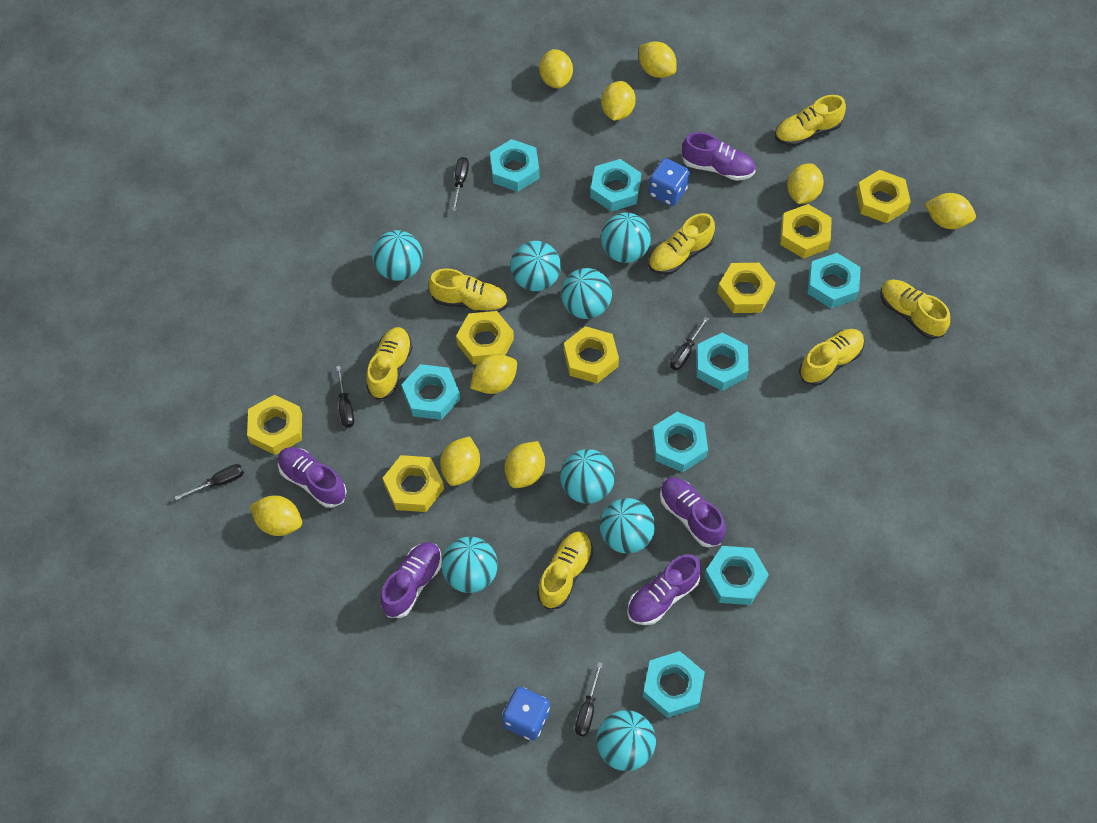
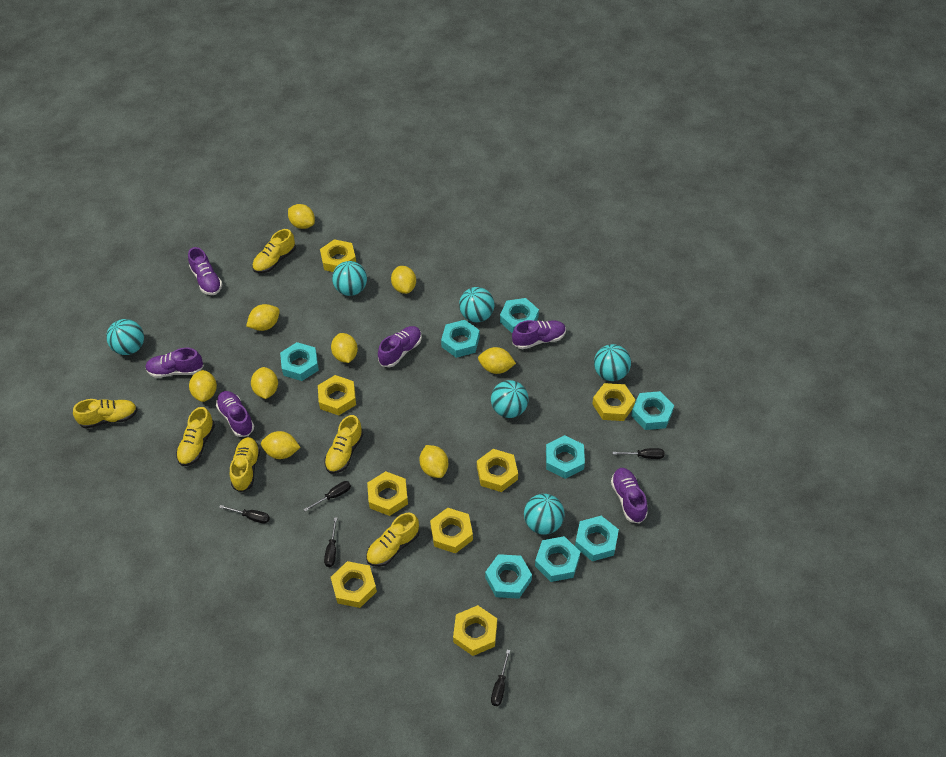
blue dice: 2 -> 0
purple shoe: 5 -> 6
turquoise ball: 8 -> 6
yellow nut: 7 -> 8
yellow shoe: 7 -> 6

